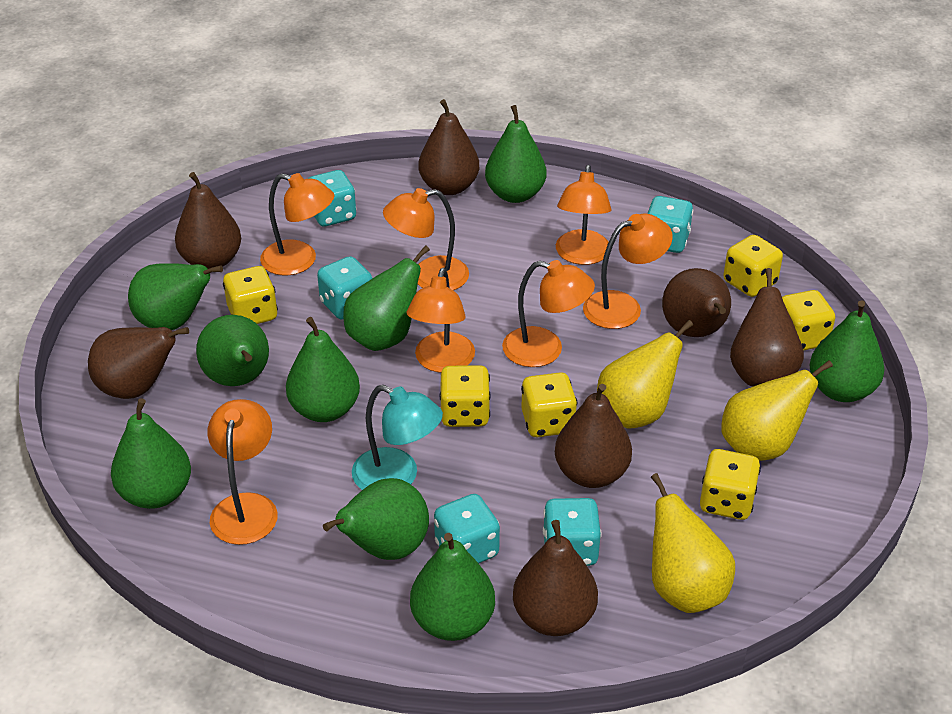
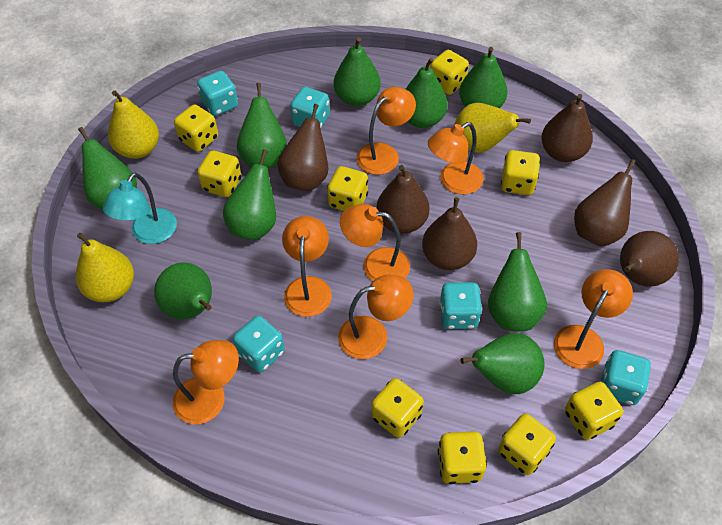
brown pear: 7 -> 6
yellow dice: 6 -> 9

